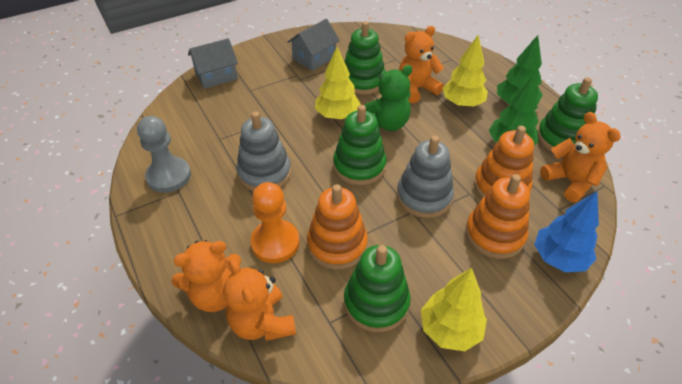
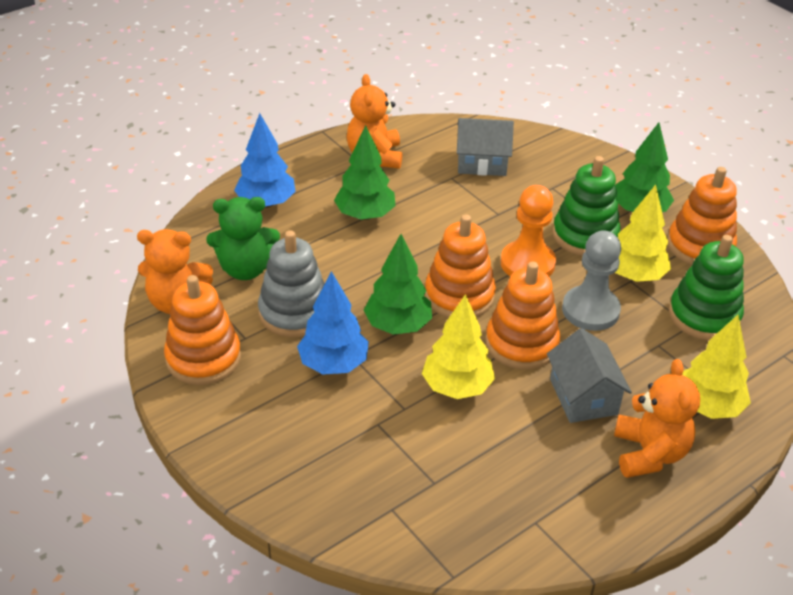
blue tree: 1 -> 2
green stacking toy: 4 -> 2
green tree: 2 -> 3
grey stacking toy: 2 -> 1
orange stacking toy: 3 -> 4
orange teddy bear: 4 -> 3

